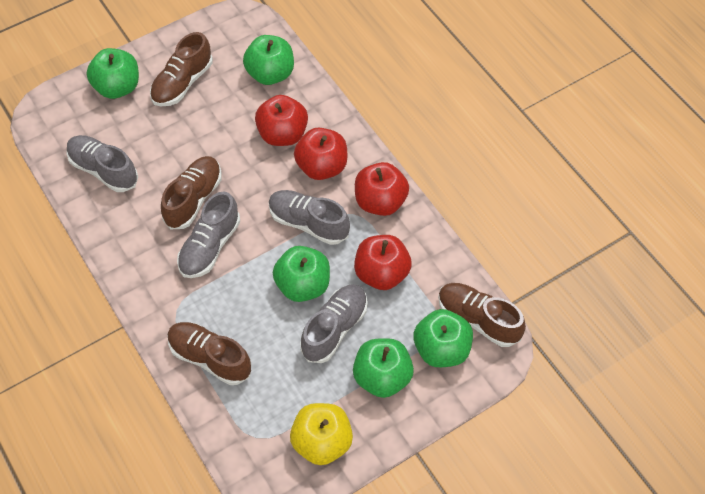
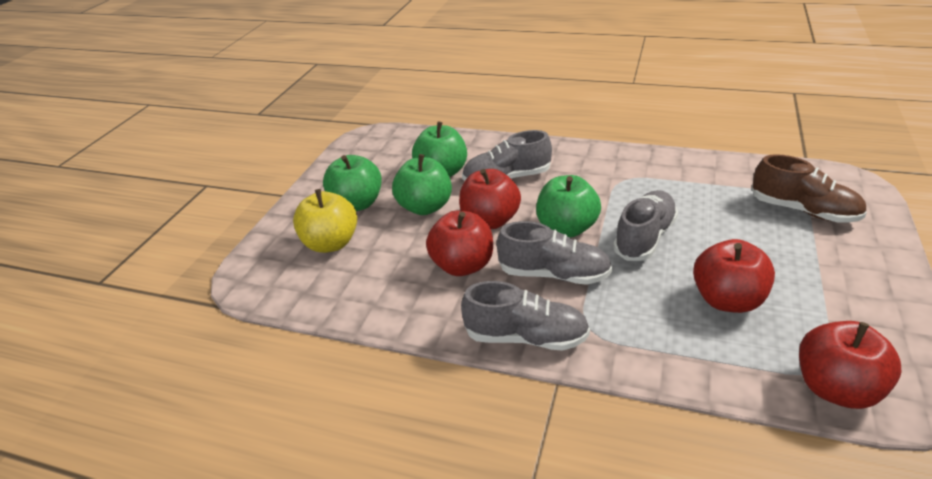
brown shoe: 4 -> 1
green apple: 5 -> 4

